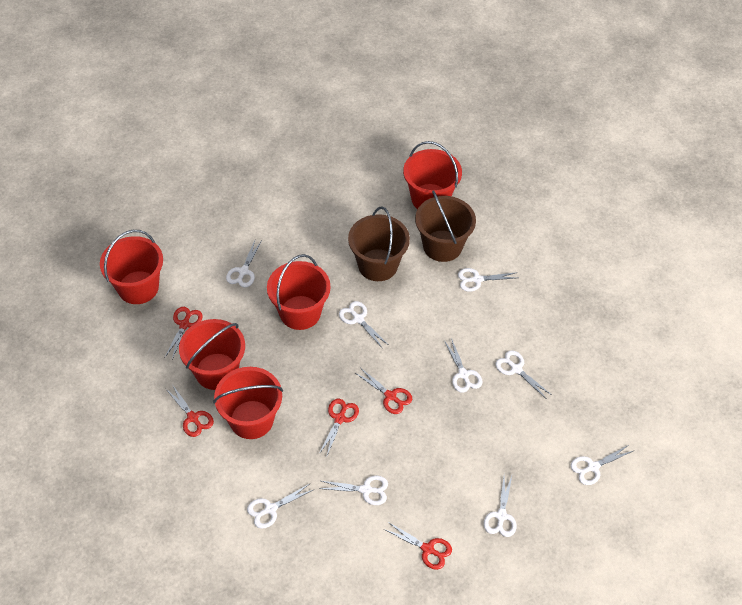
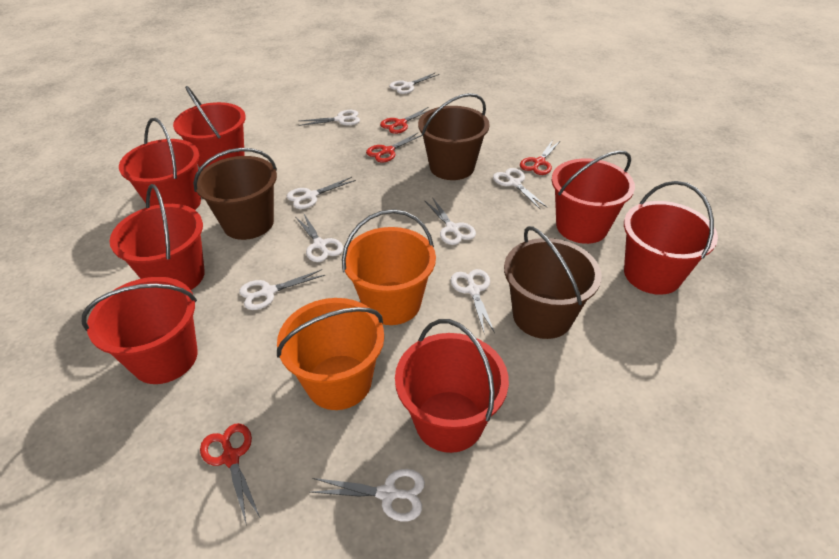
brown bucket: 2 -> 3
orange bucket: 0 -> 2
red bucket: 5 -> 7
red scissors: 5 -> 4

